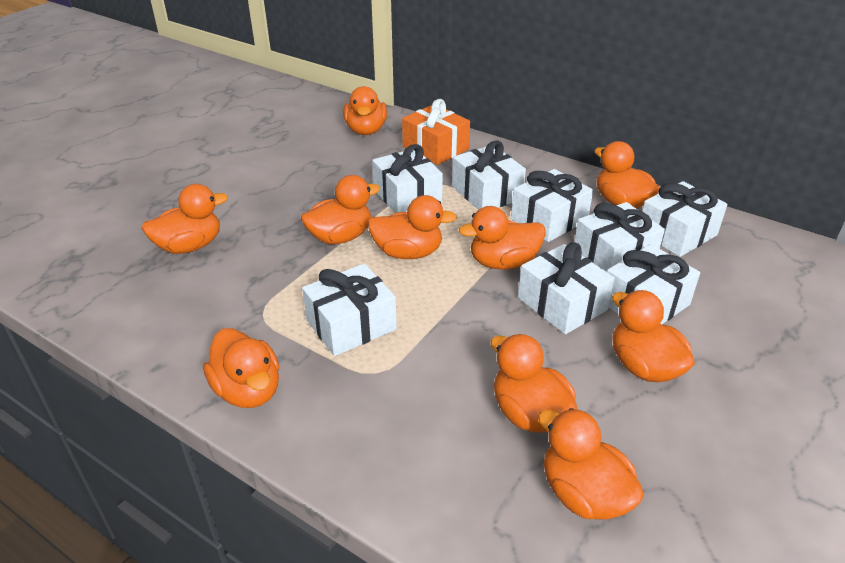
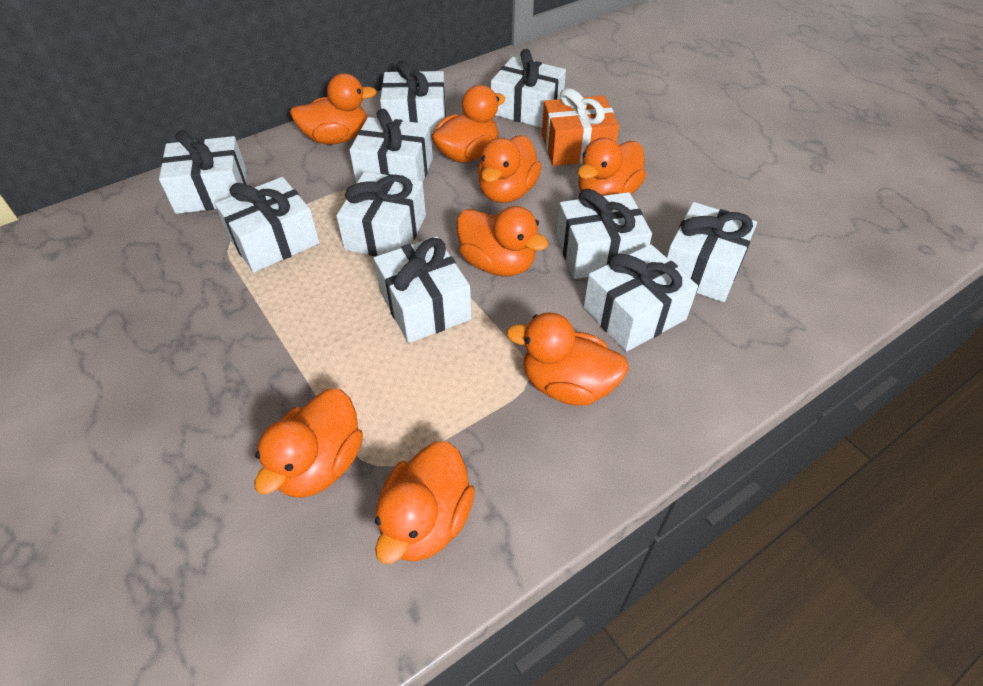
orange duck: 10 -> 8
white gift: 8 -> 10

